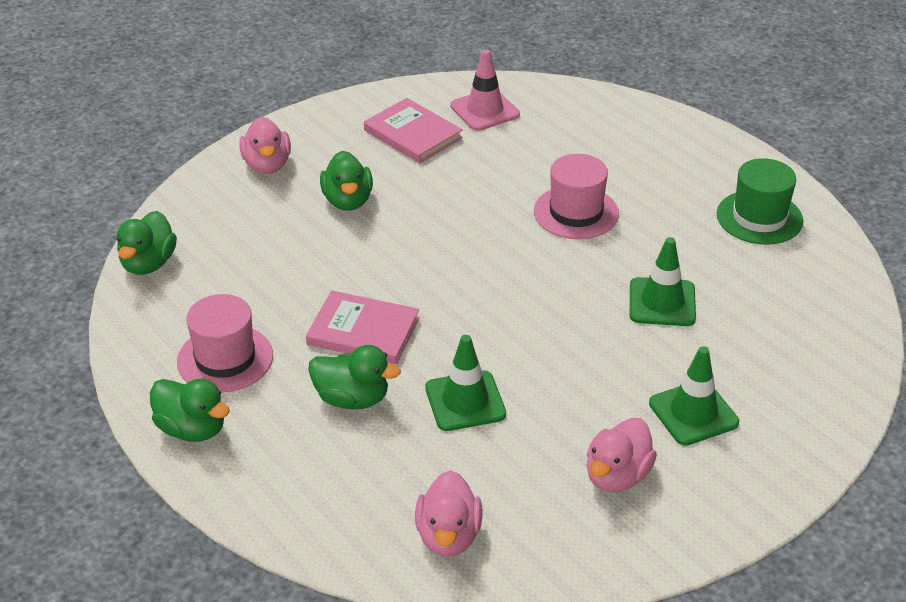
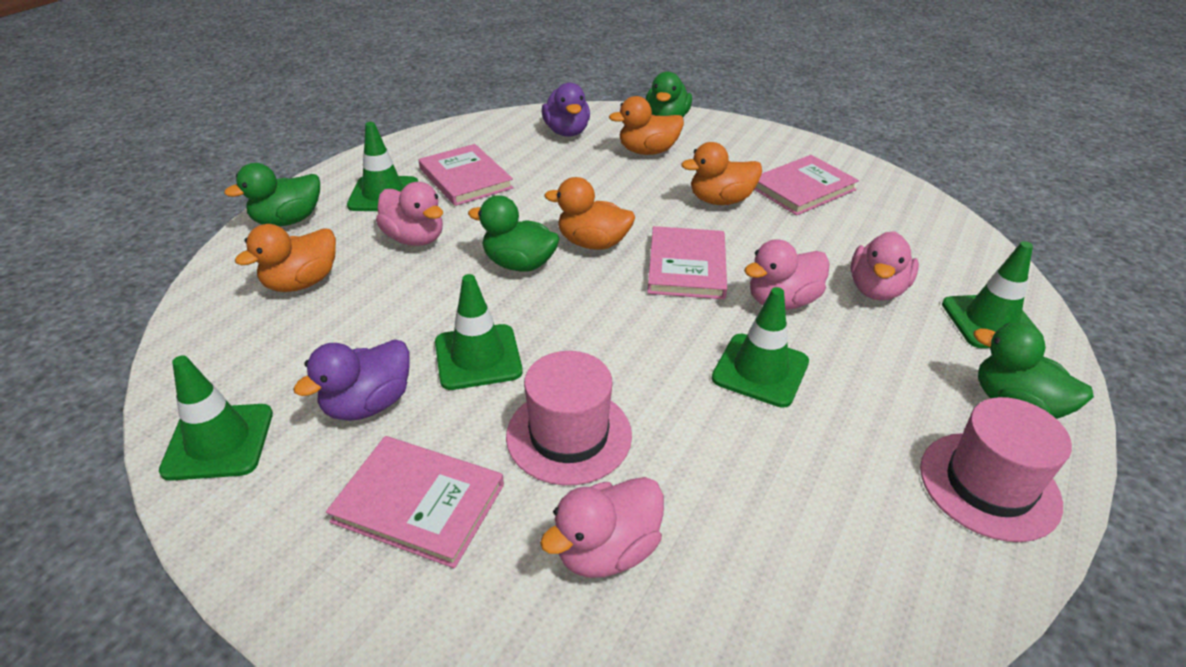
green hat: 1 -> 0
green traffic cone: 3 -> 5
orange duck: 0 -> 4
pink book: 2 -> 4
pink duck: 3 -> 4
pink traffic cone: 1 -> 0
purple duck: 0 -> 2

